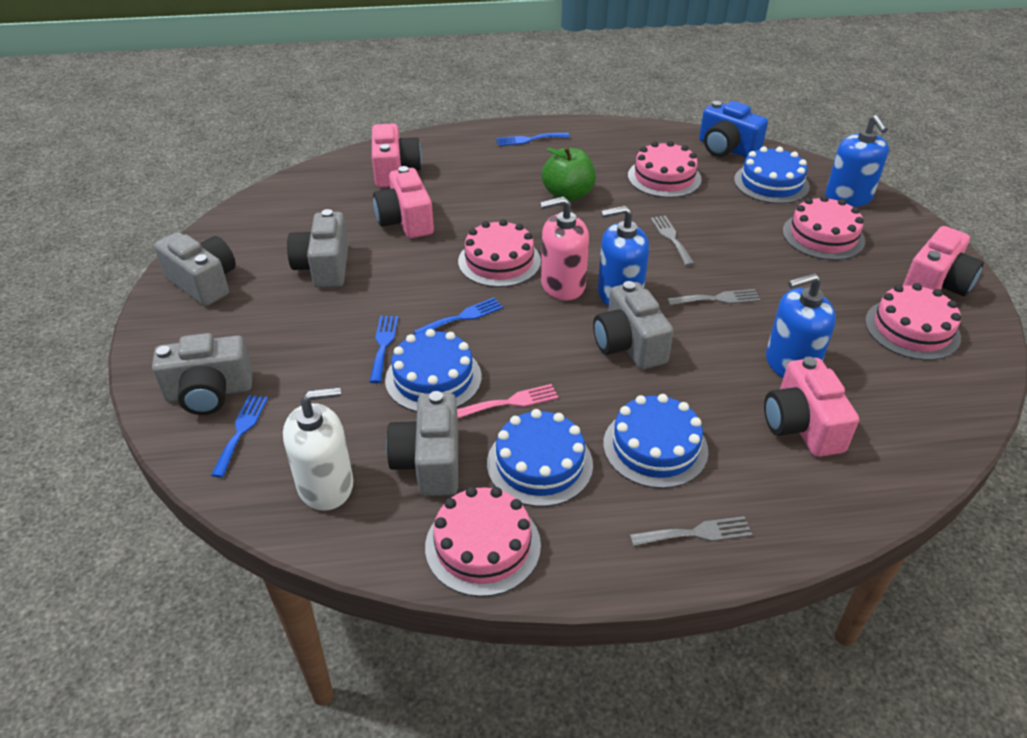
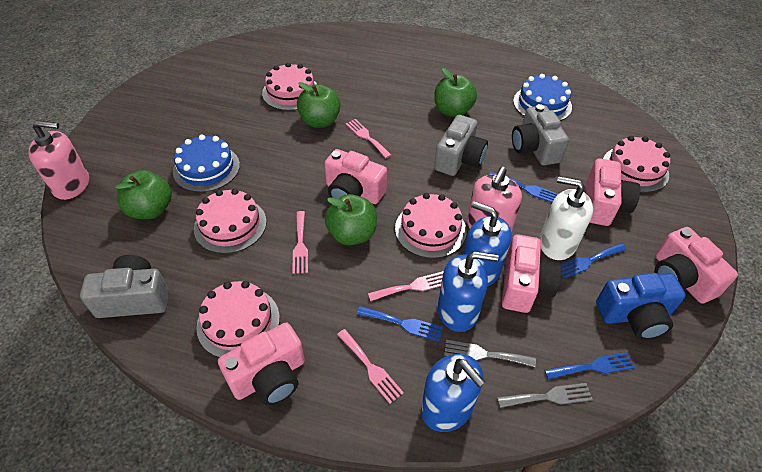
blue cake: 4 -> 2
green apple: 1 -> 4
grey camera: 5 -> 3
grey fork: 3 -> 2
pink camera: 4 -> 5
pink fork: 1 -> 4
pink soap dispenser: 1 -> 2

